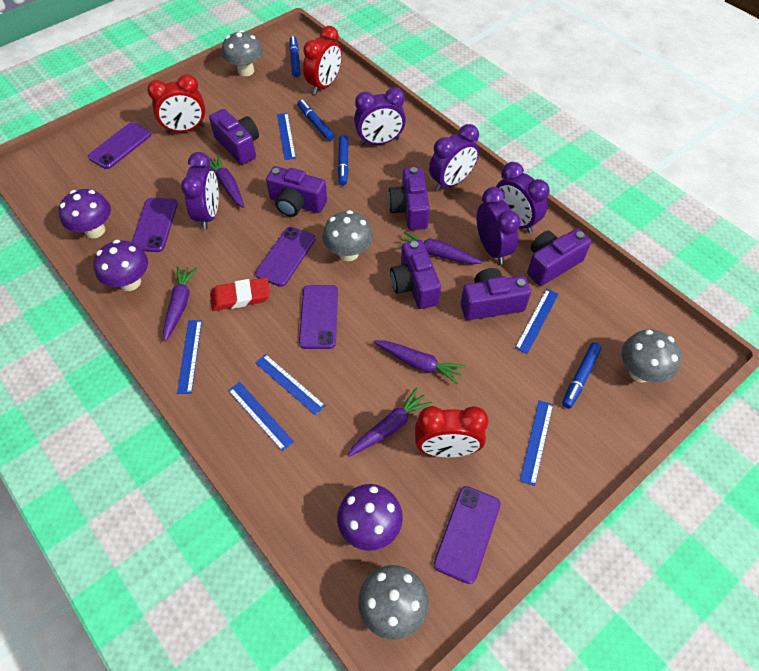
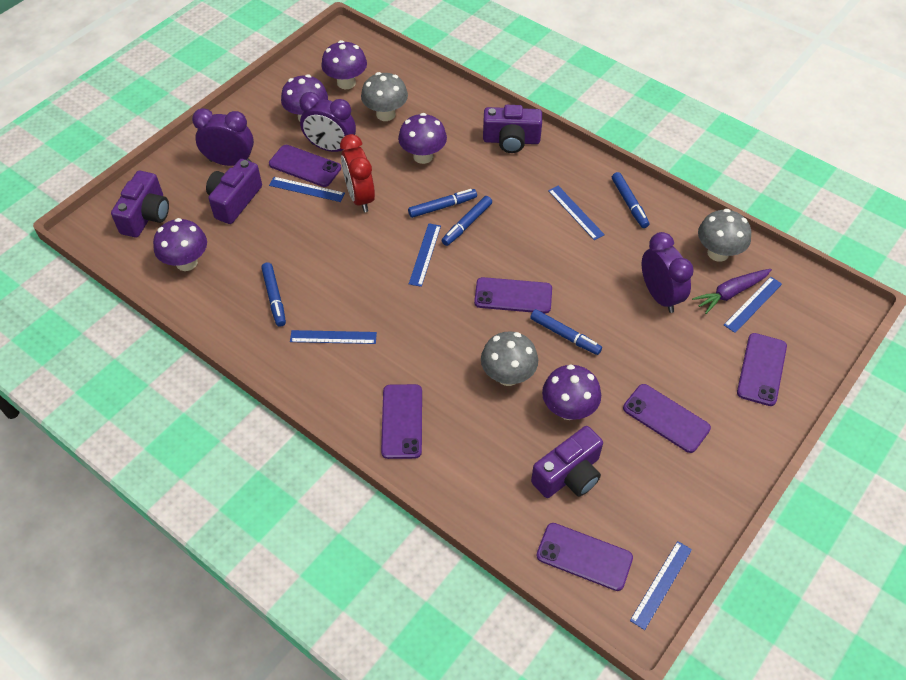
blue marker: 4 -> 5
grey mushroom: 4 -> 3
purple camera: 6 -> 4
purple carrot: 5 -> 1
purple clock: 5 -> 3
purple mushroom: 3 -> 5
purple phone: 5 -> 6
red clock: 3 -> 1
red eraser: 1 -> 0

